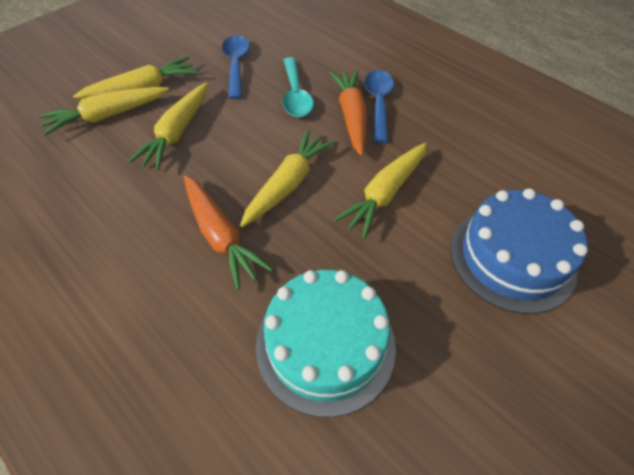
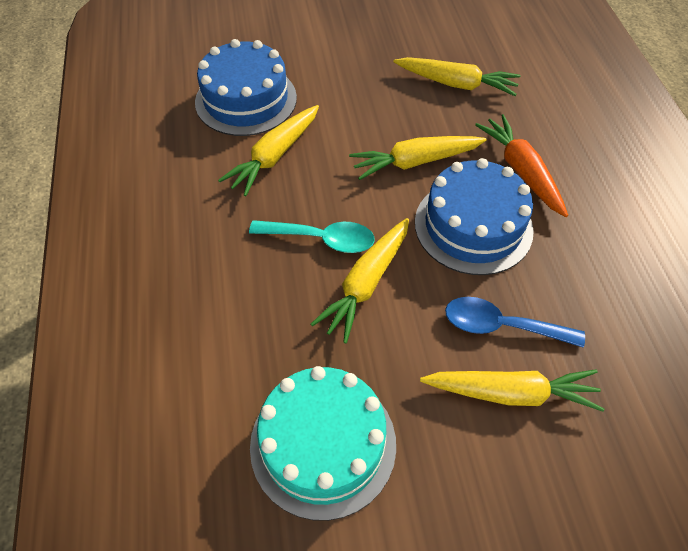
blue cake: 1 -> 2
blue spoon: 2 -> 1
orange carrot: 2 -> 1

